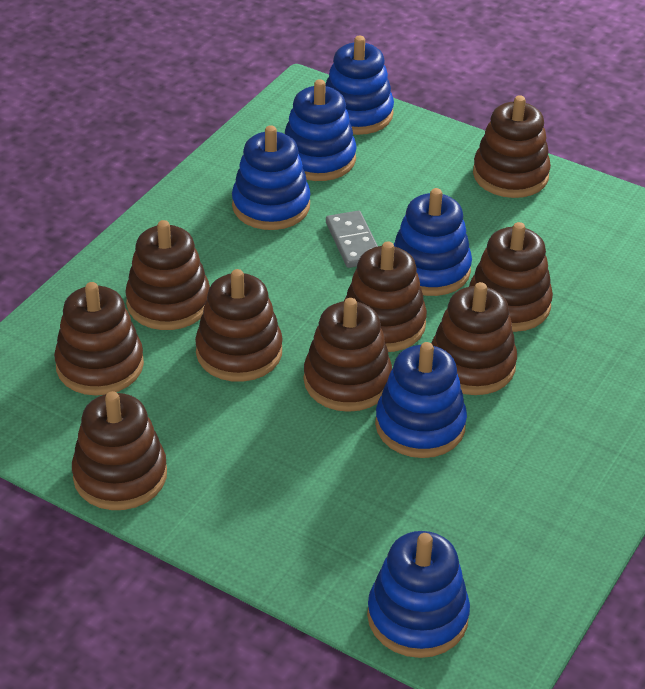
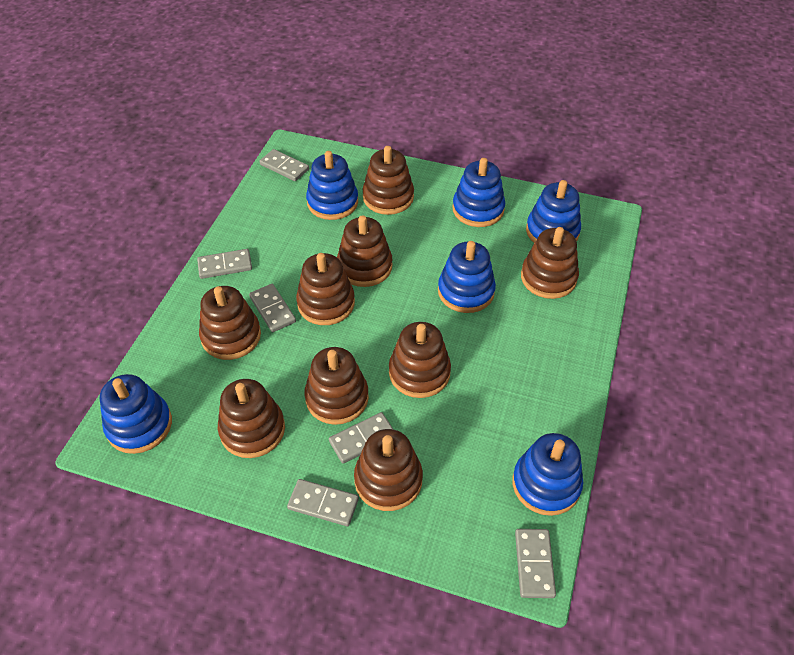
grey domino: 1 -> 6

